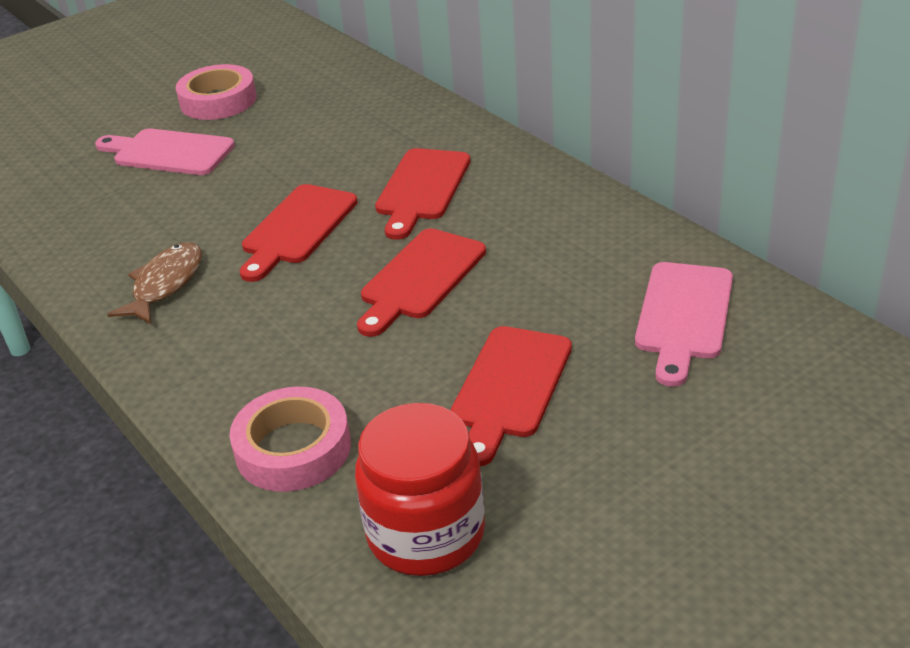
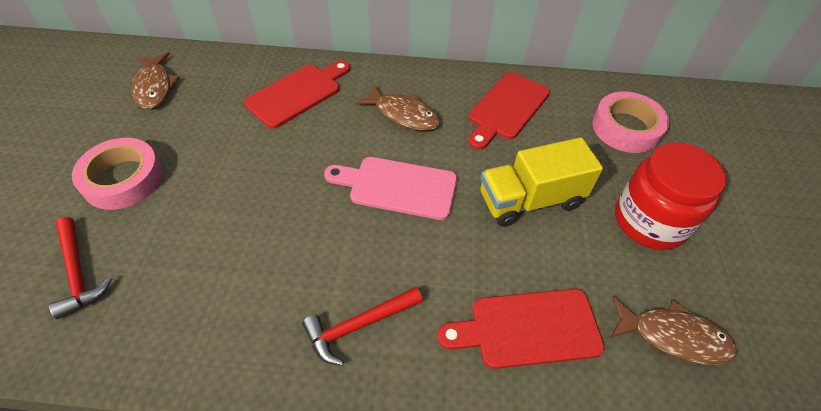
brown fish: 1 -> 3
pink cutting board: 2 -> 1
red cutting board: 4 -> 3
red hammer: 0 -> 2
yellow truck: 0 -> 1

